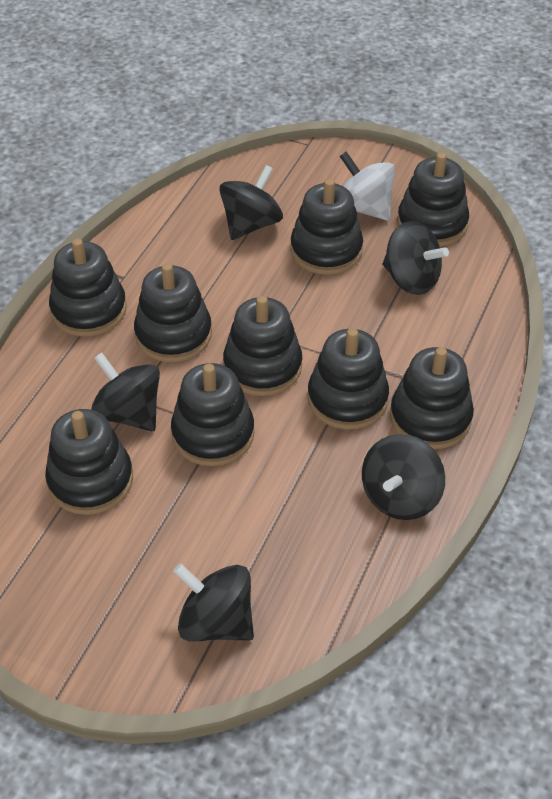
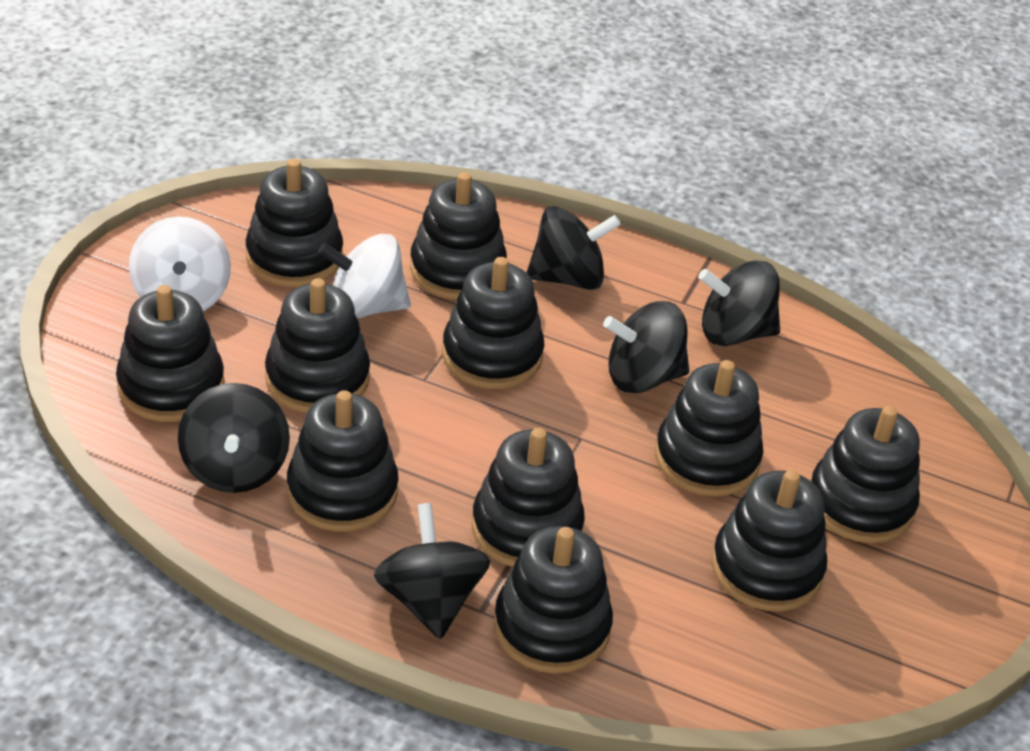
black stacking toy: 9 -> 11
white spinning top: 1 -> 2

